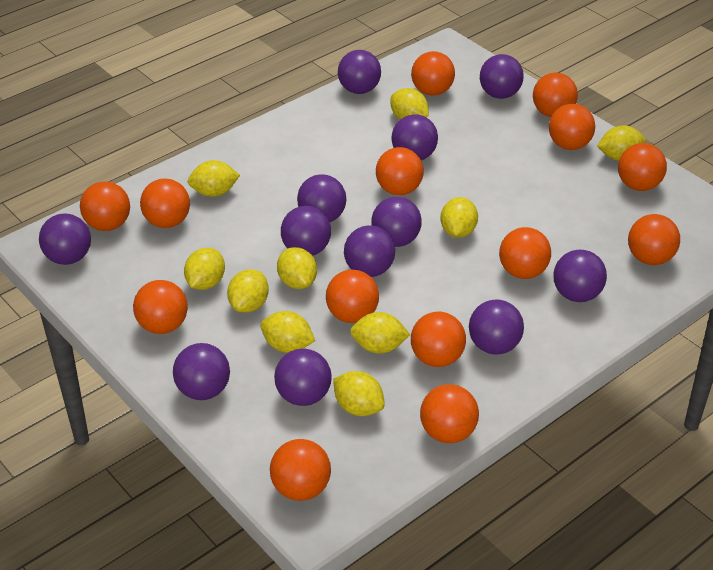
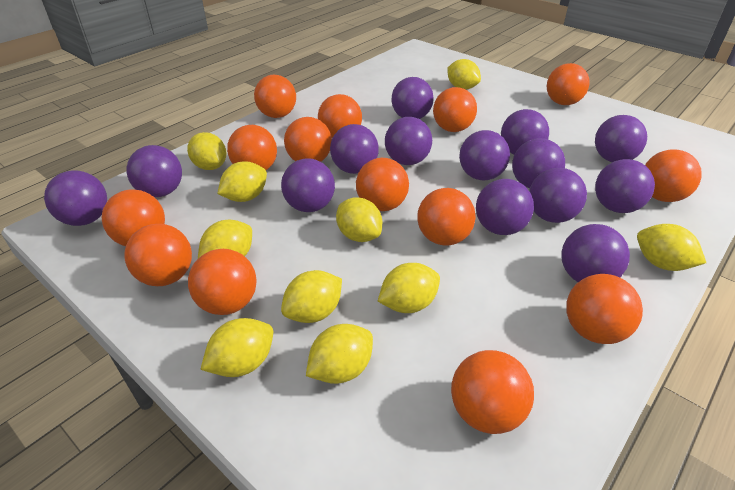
purple ball: 12 -> 14

